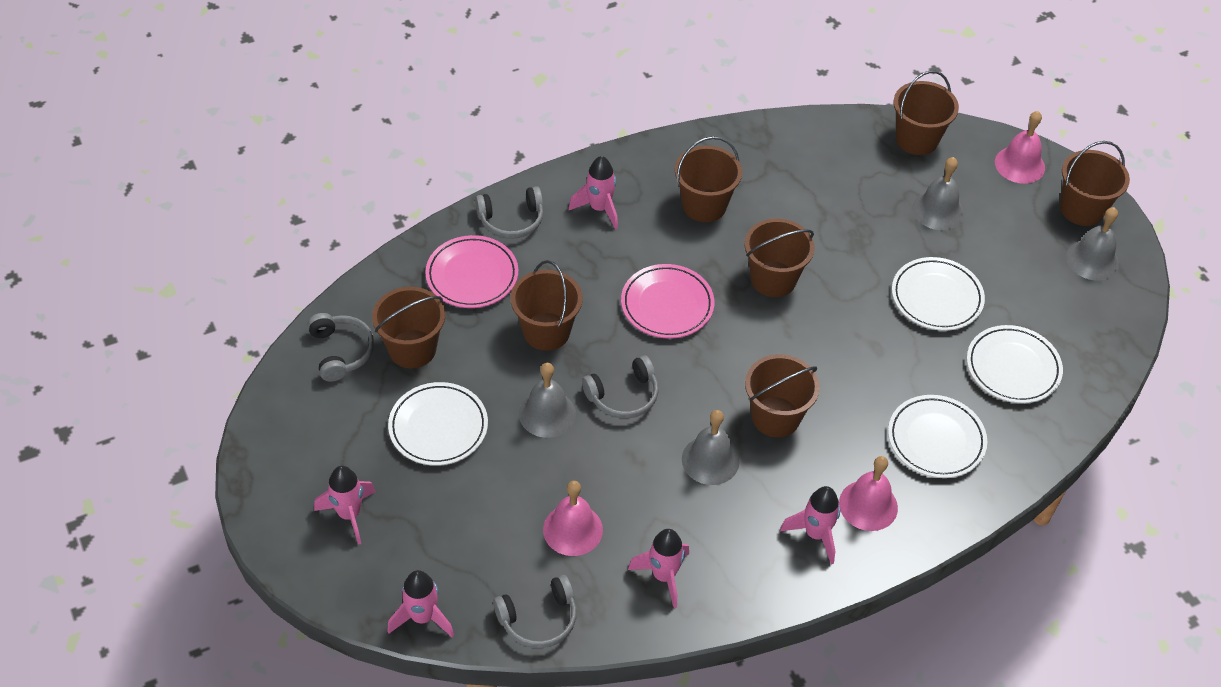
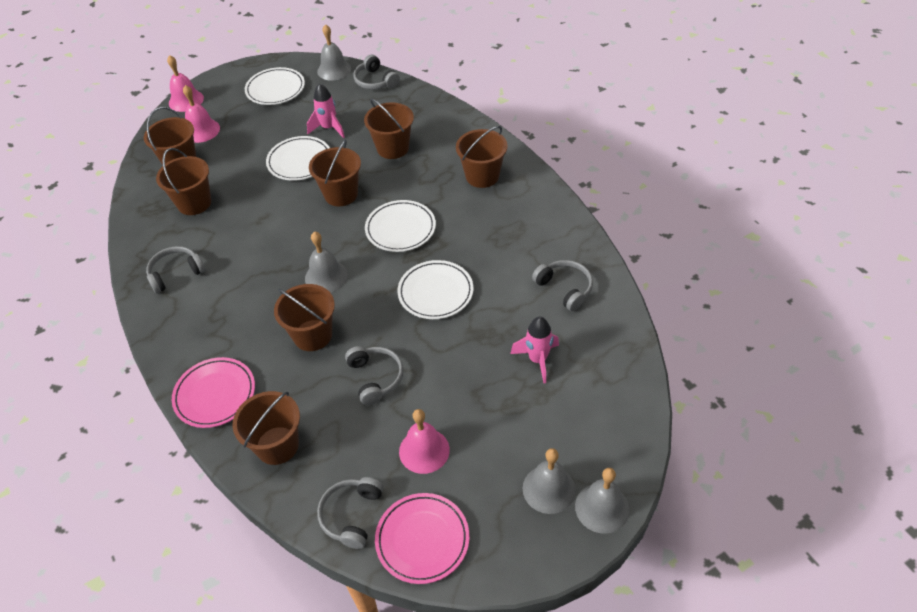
grey headphones: 4 -> 5
pink rocket: 5 -> 2

